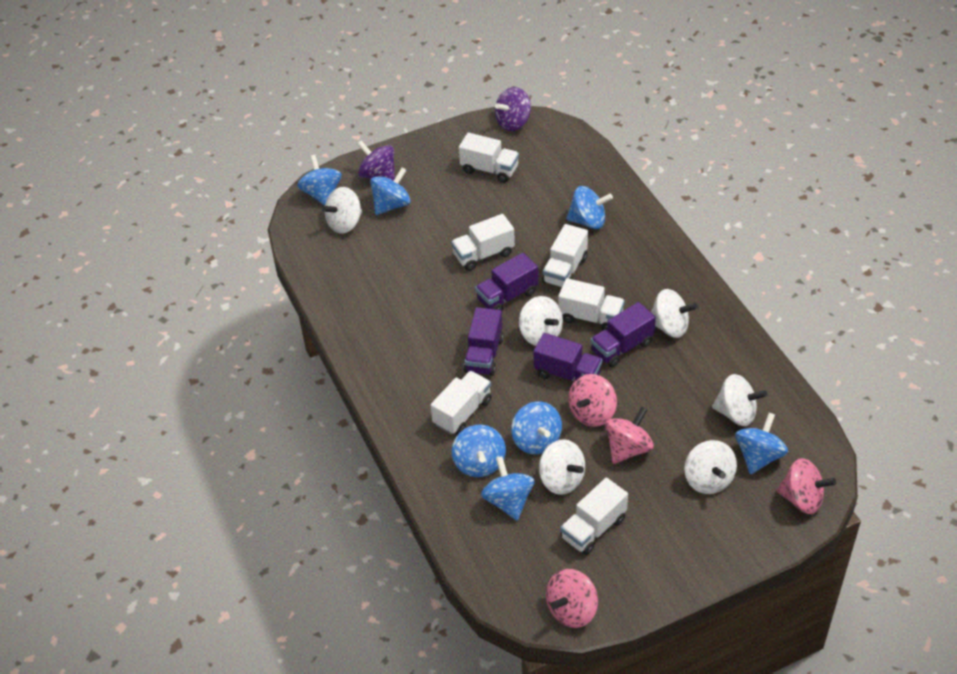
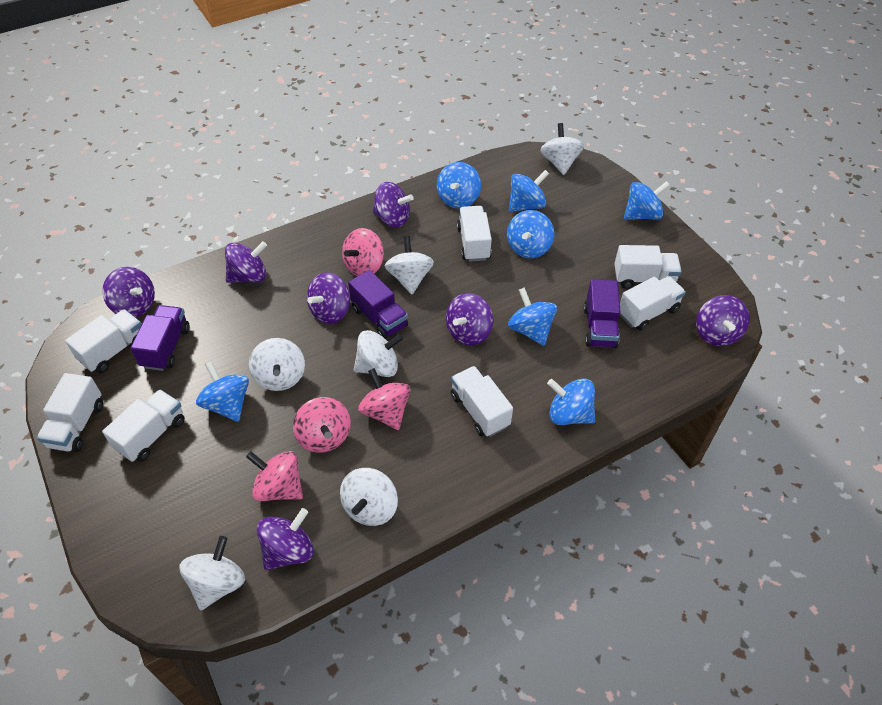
purple spinning top: 2 -> 7
purple truck: 4 -> 3
white truck: 6 -> 7

